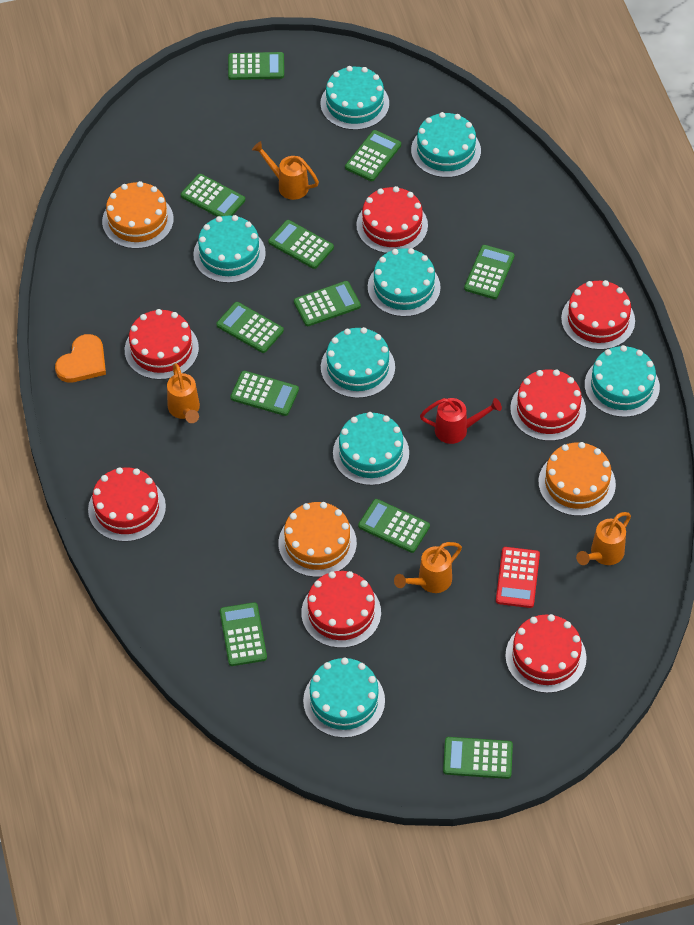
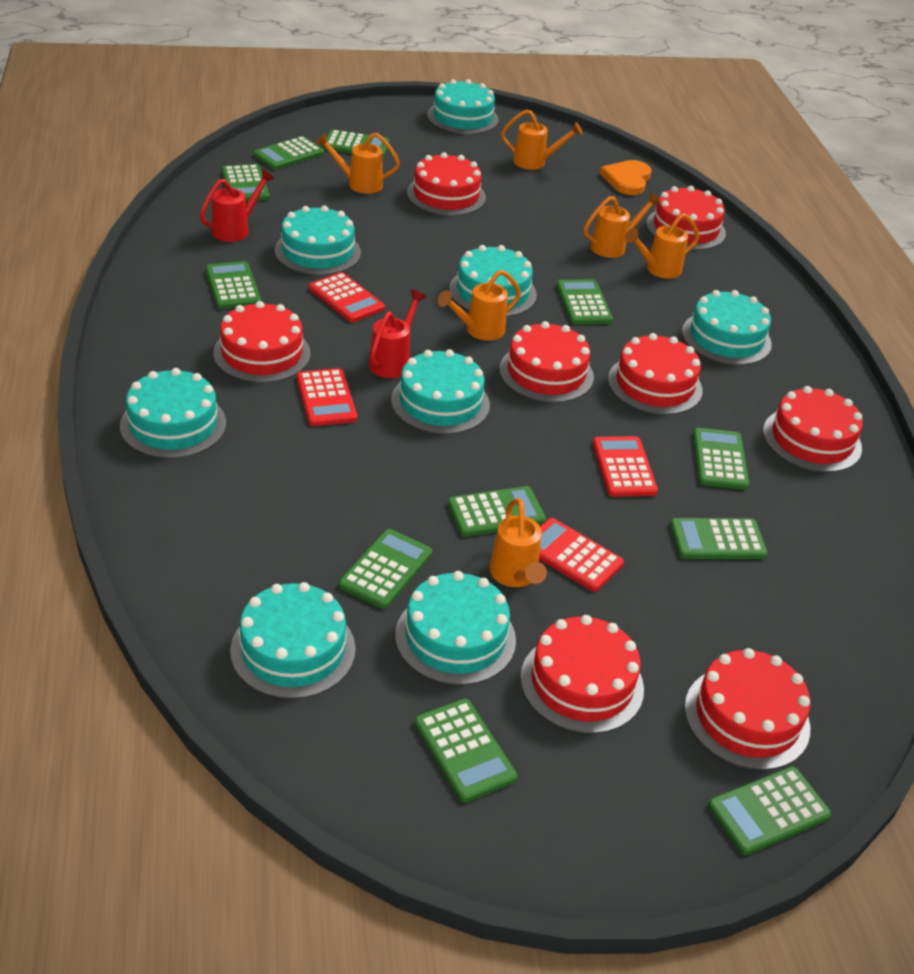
orange cake: 3 -> 0
orange watering can: 4 -> 6
red cake: 7 -> 8
red calculator: 1 -> 4
red watering can: 1 -> 2

